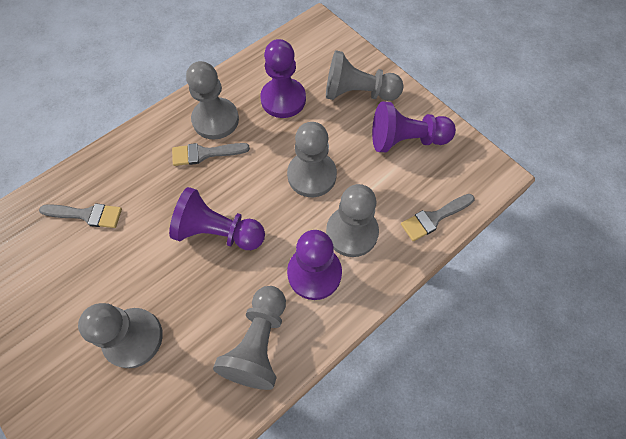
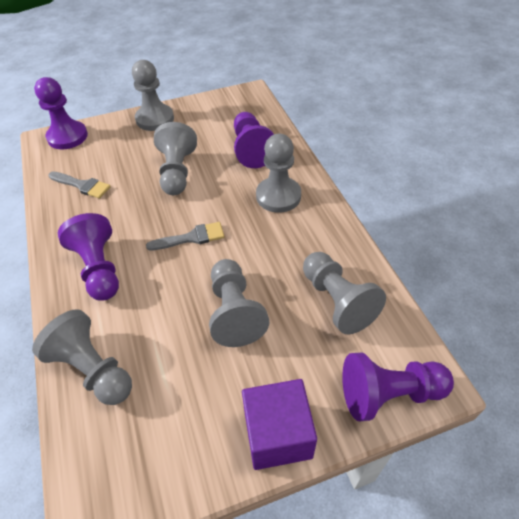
grey brush: 3 -> 2
purple cube: 0 -> 1

